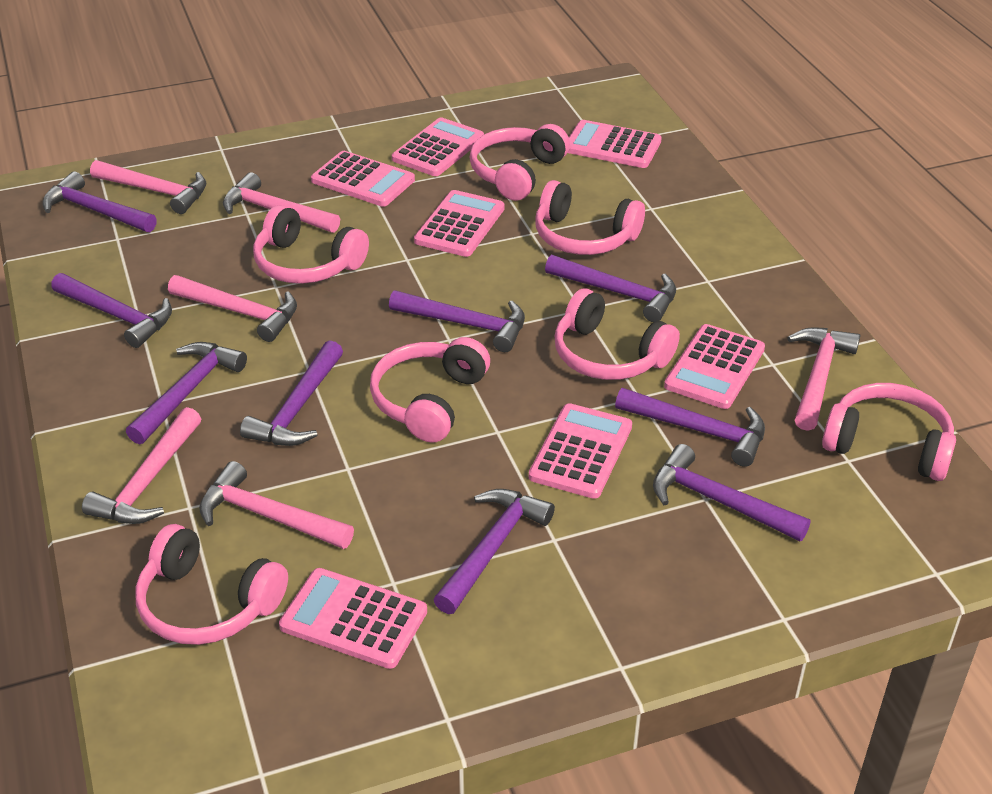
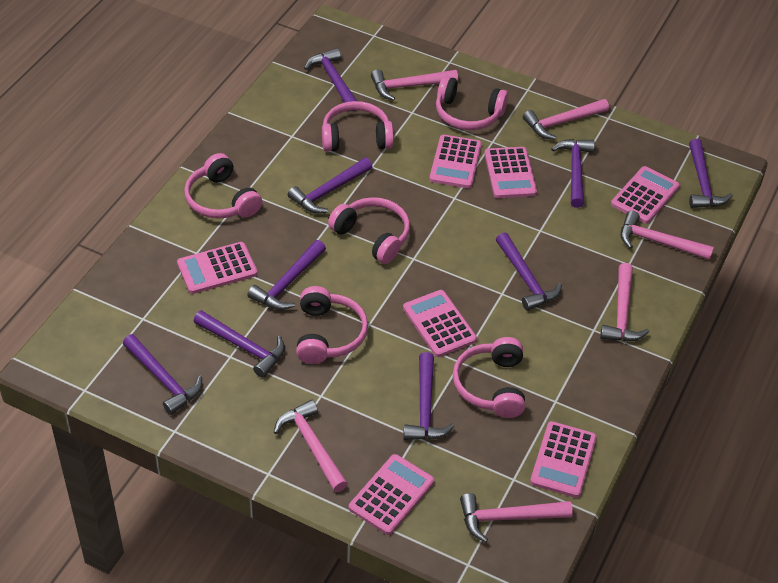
pink headphones: 7 -> 6

